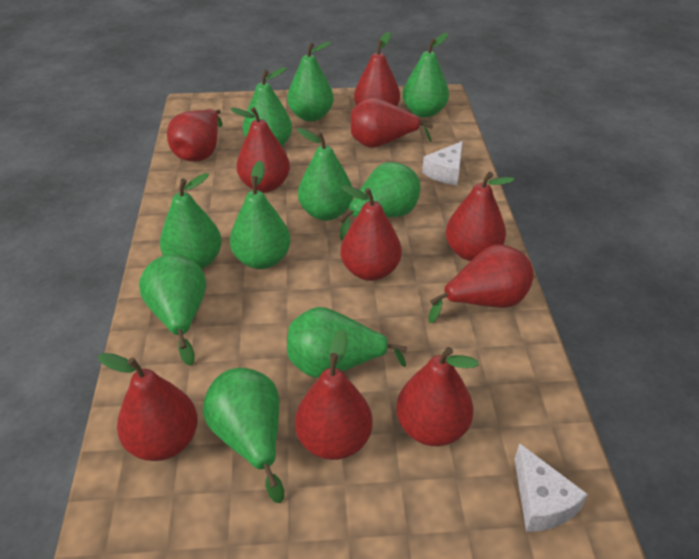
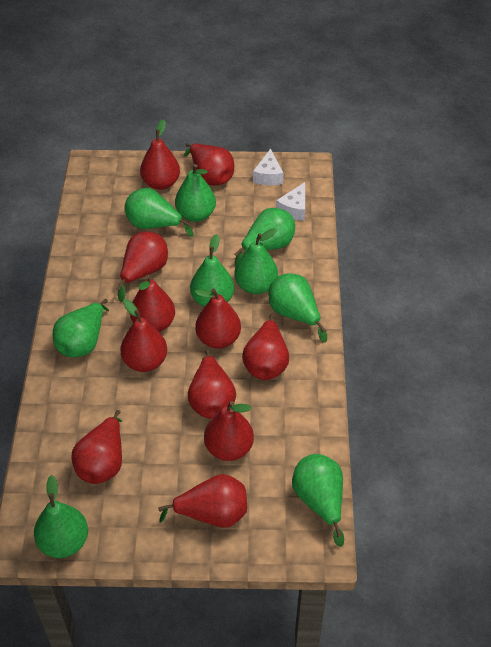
green pear: 10 -> 9
red pear: 10 -> 11

